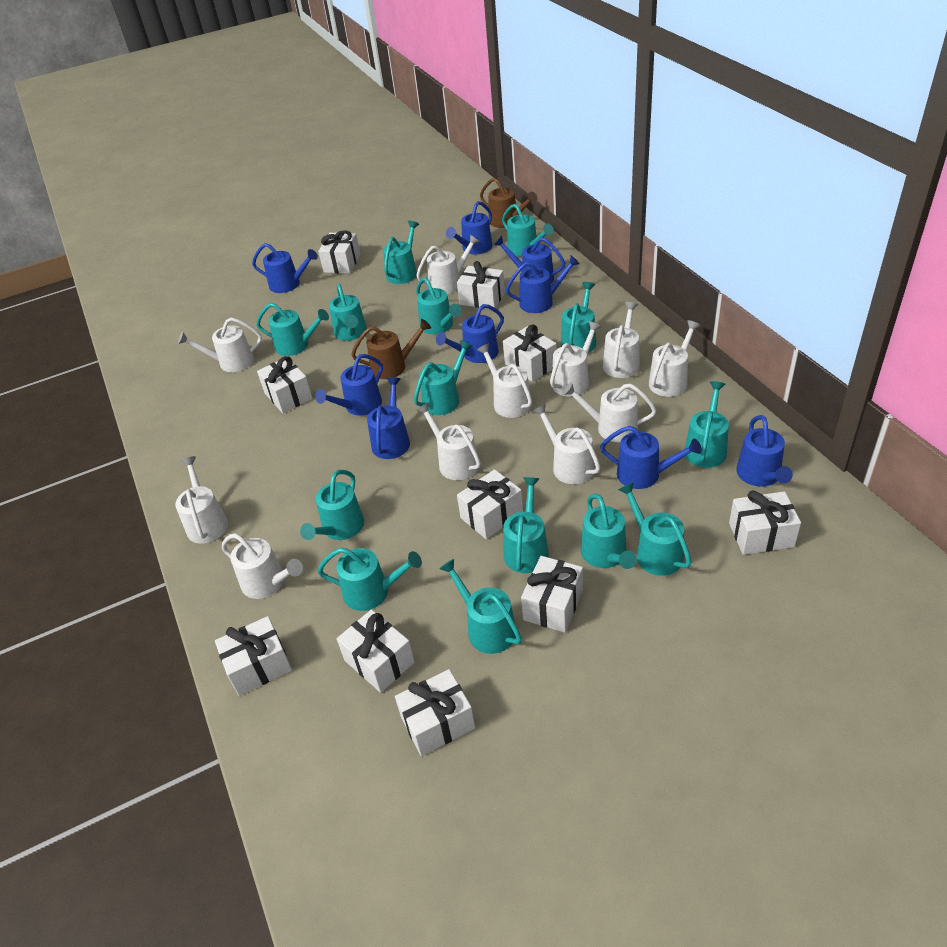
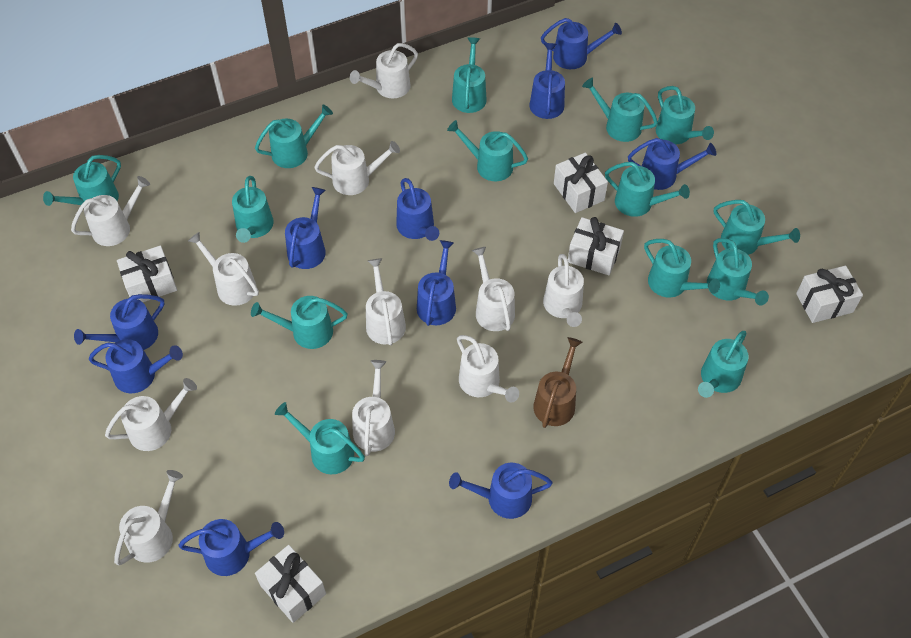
blue watering can: 9 -> 10
brown watering can: 2 -> 1
white gift: 10 -> 5

